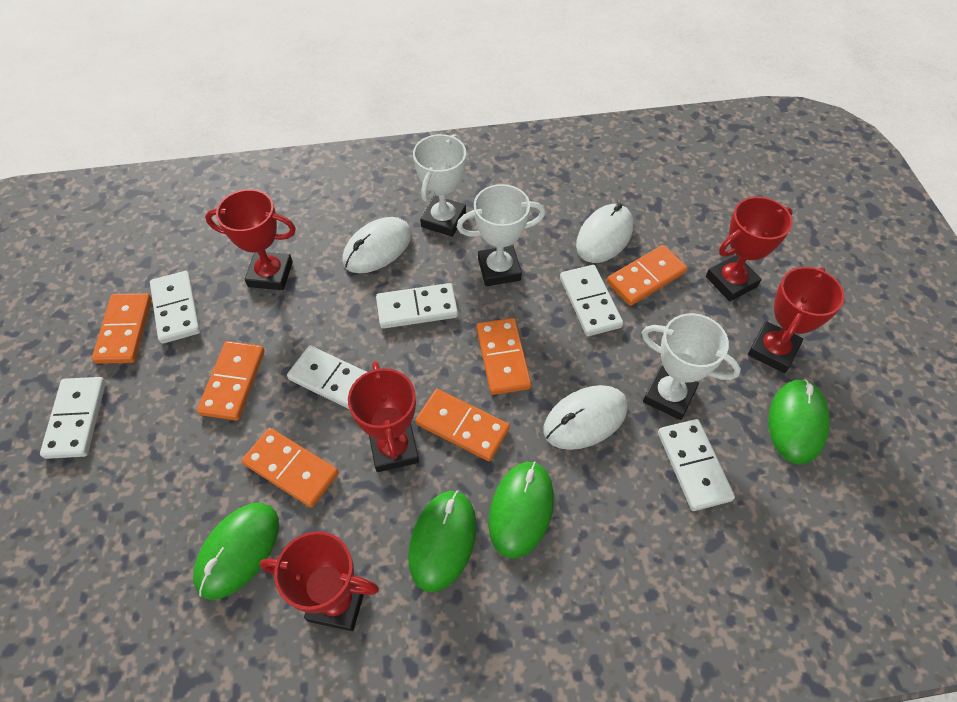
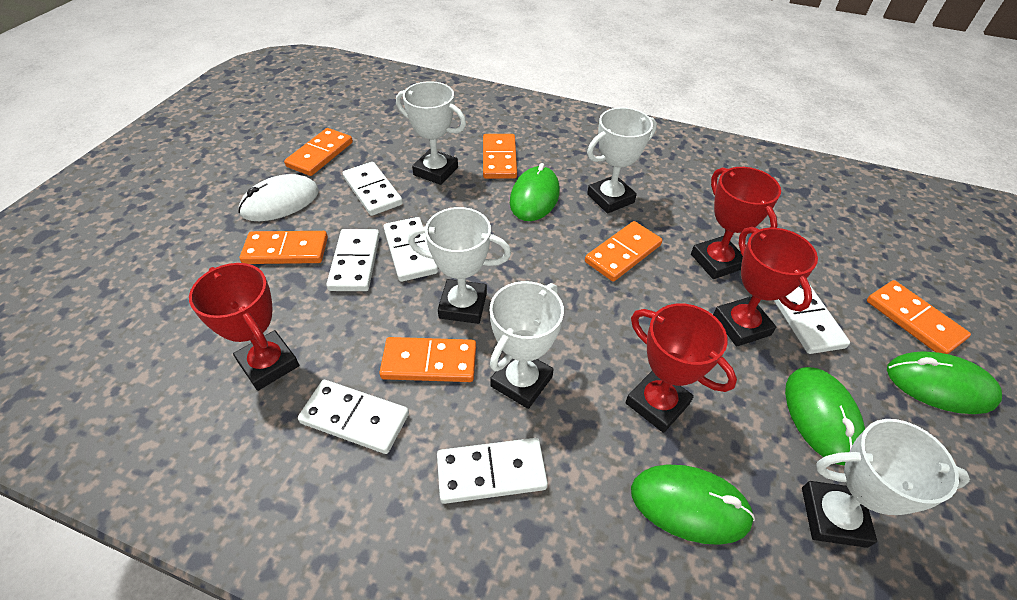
red trophy: 5 -> 4
white mouse: 3 -> 1
white trophy: 3 -> 5

